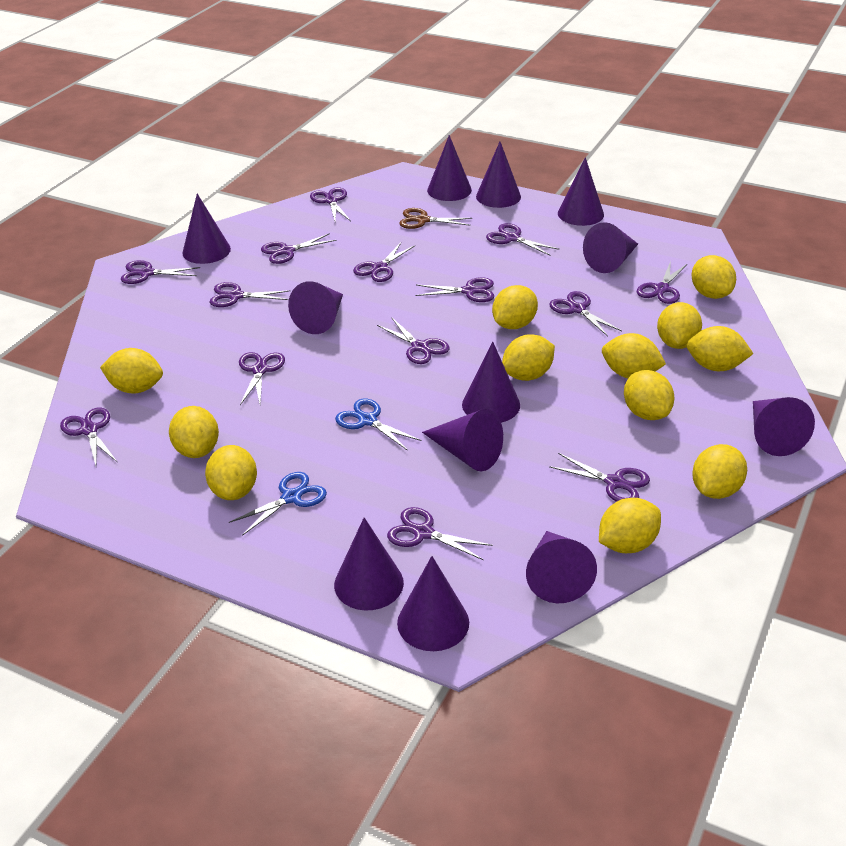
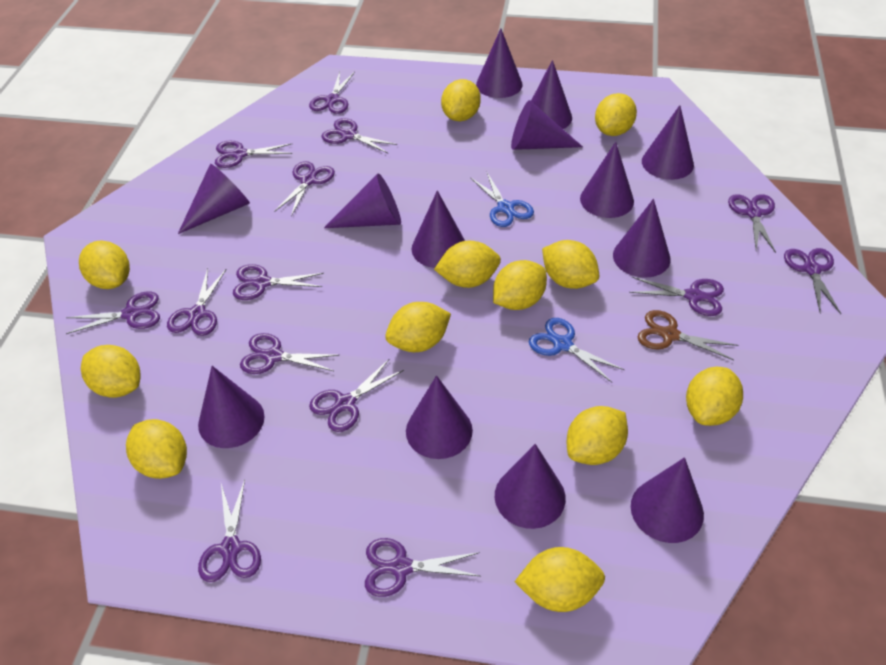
purple cone: 12 -> 13

